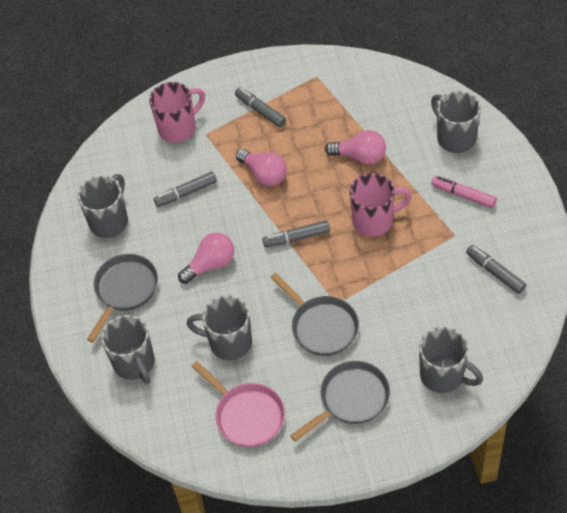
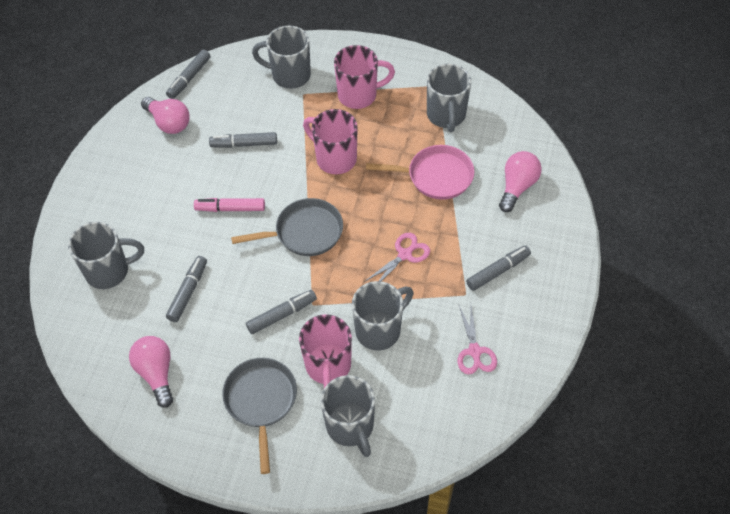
grey marker: 4 -> 5
grey pan: 3 -> 2
pink mug: 2 -> 3
pink scissors: 0 -> 2

